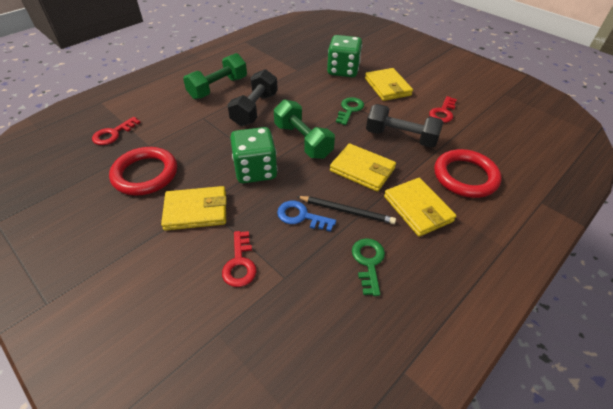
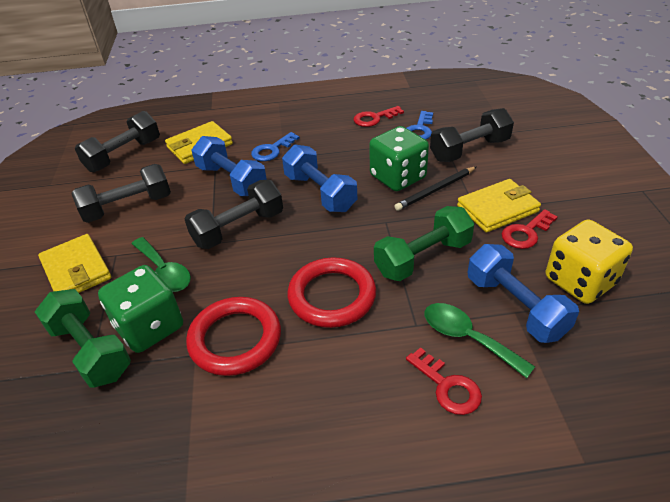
black dumbbell: 2 -> 4
blue dumbbell: 0 -> 3
blue key: 1 -> 2
green key: 2 -> 0
green spoon: 0 -> 2
yellow dice: 0 -> 1
yellow wallet: 4 -> 3

